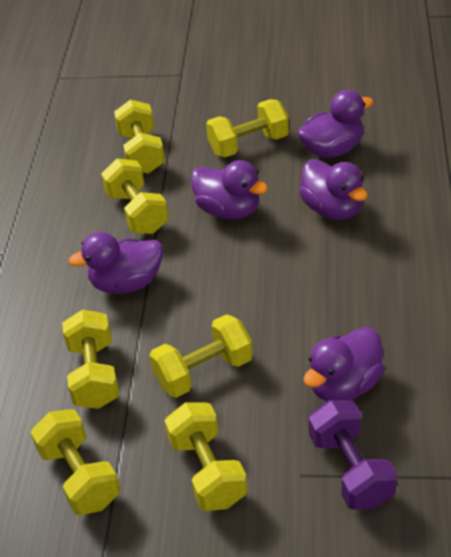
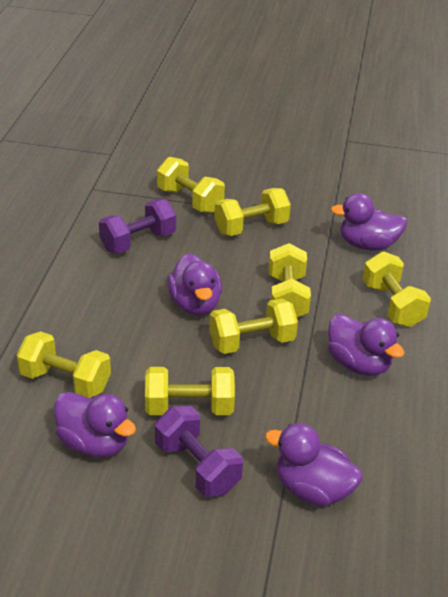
purple dumbbell: 1 -> 2

